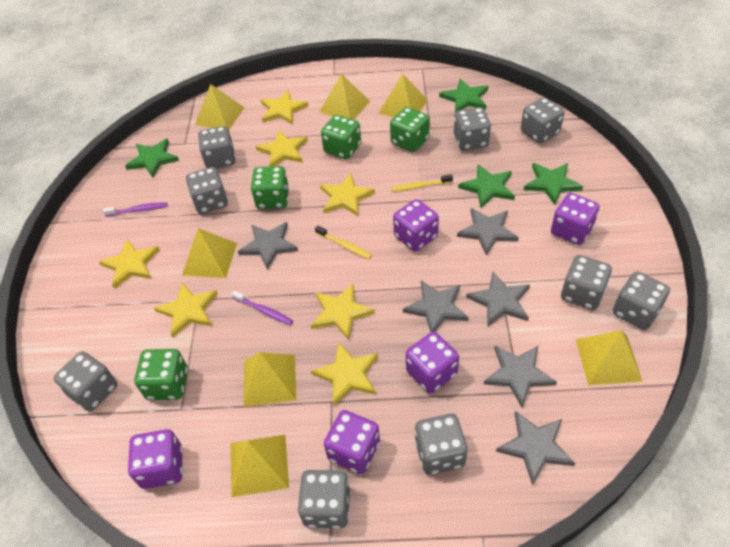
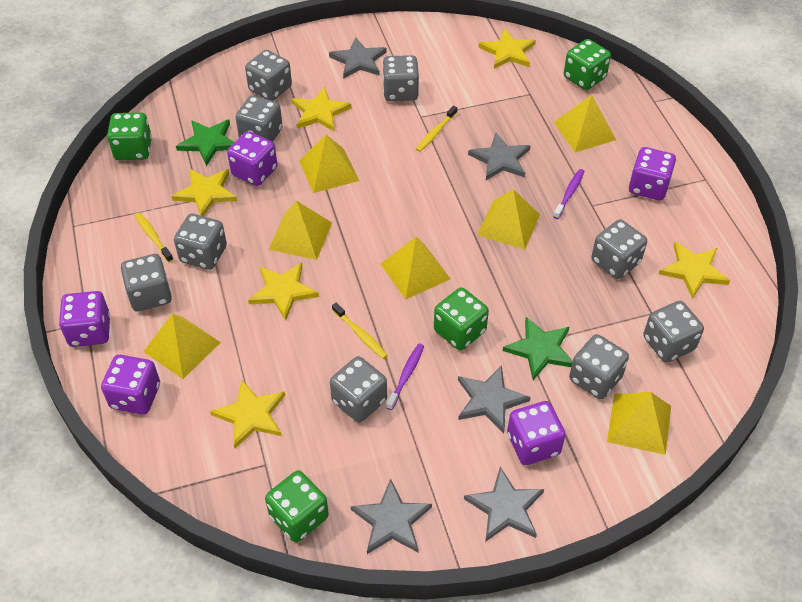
green star: 4 -> 2
grey star: 6 -> 5
yellow star: 7 -> 6
yellow toothbrush: 2 -> 3

